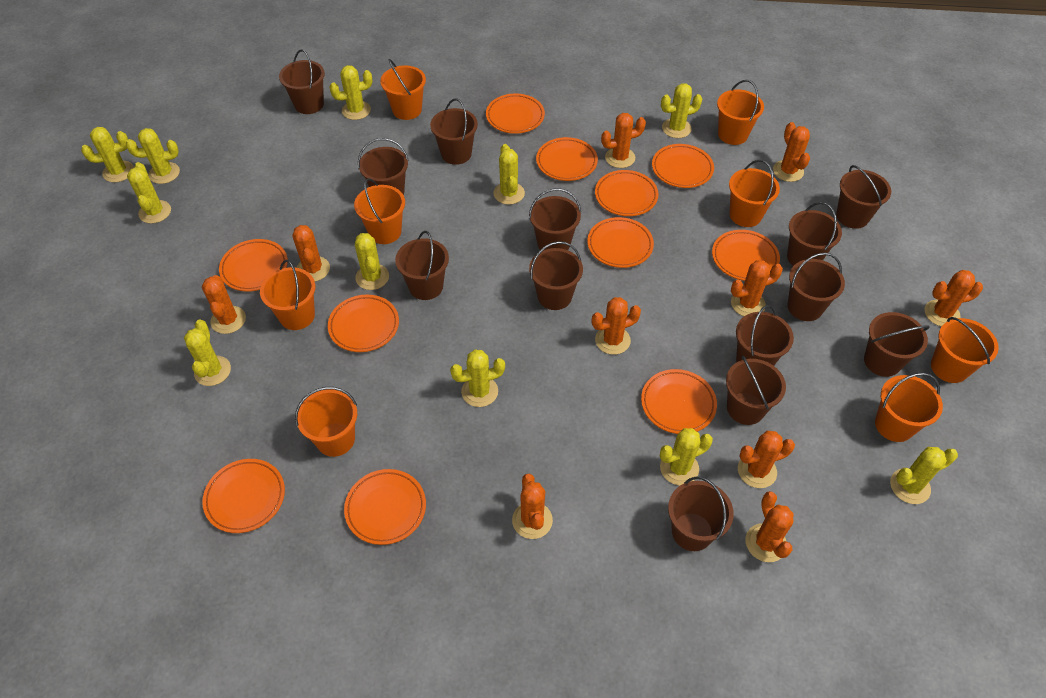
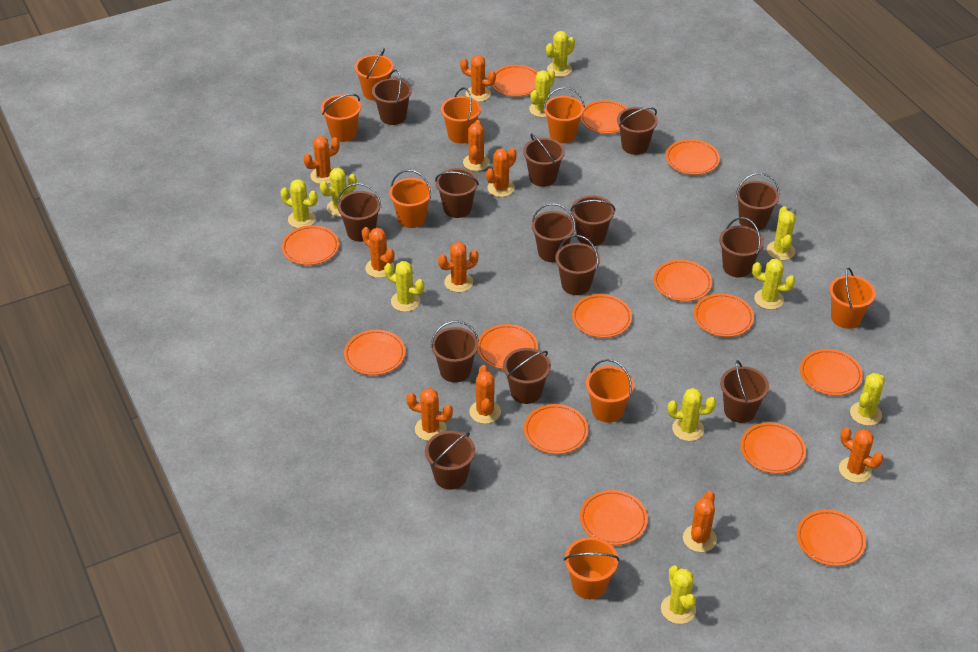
brown bucket: 13 -> 14
orange plate: 11 -> 14
yellow cactus: 11 -> 10

